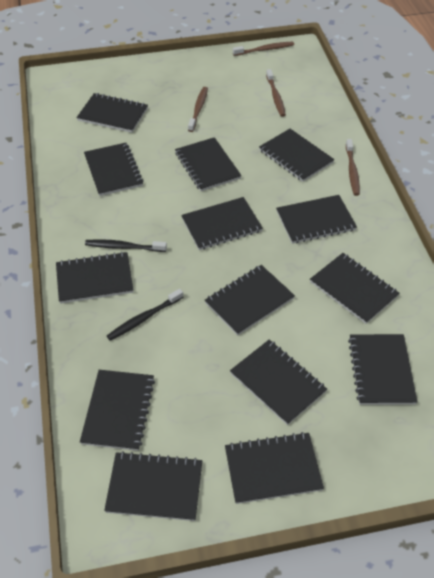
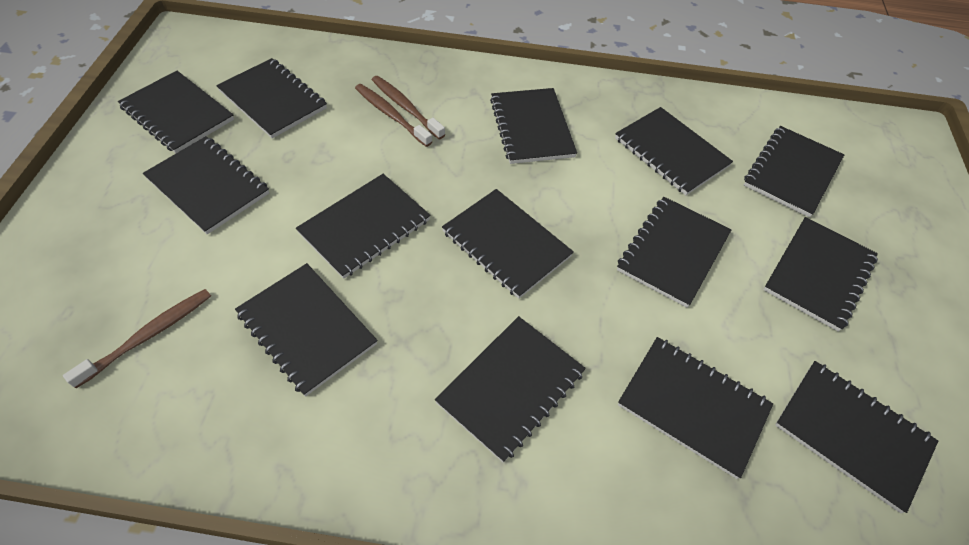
black toothbrush: 2 -> 0
brown toothbrush: 4 -> 3

